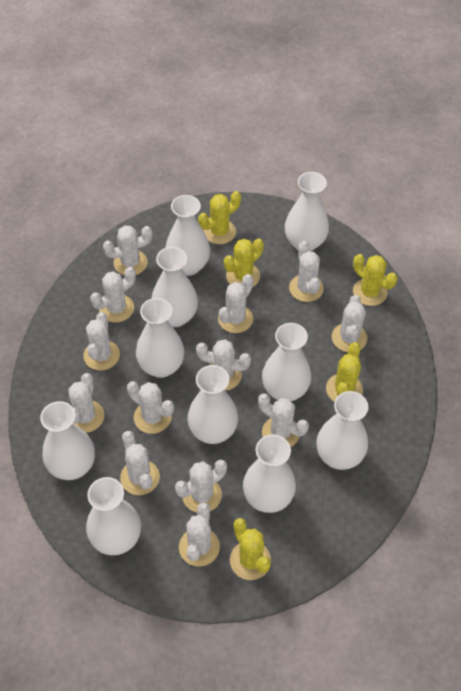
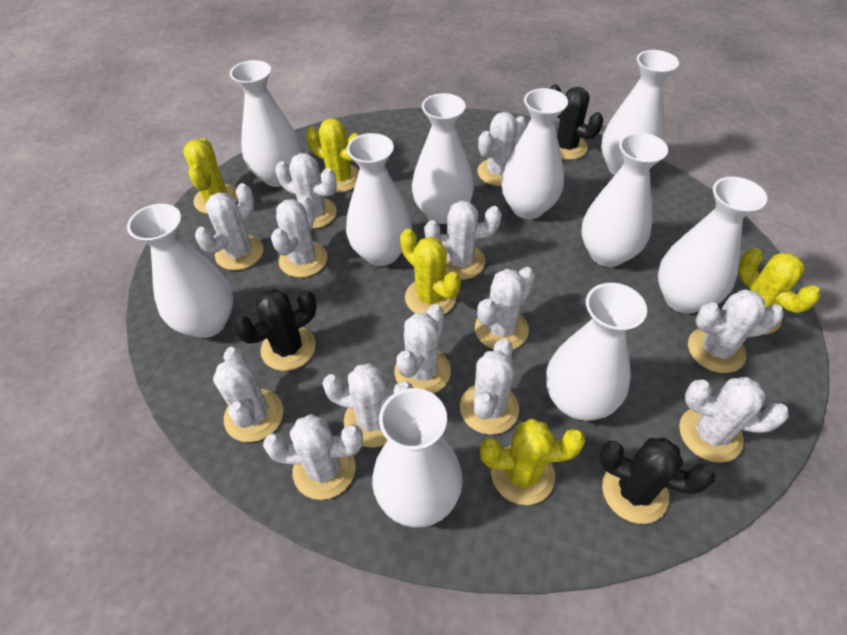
black cactus: 0 -> 3

